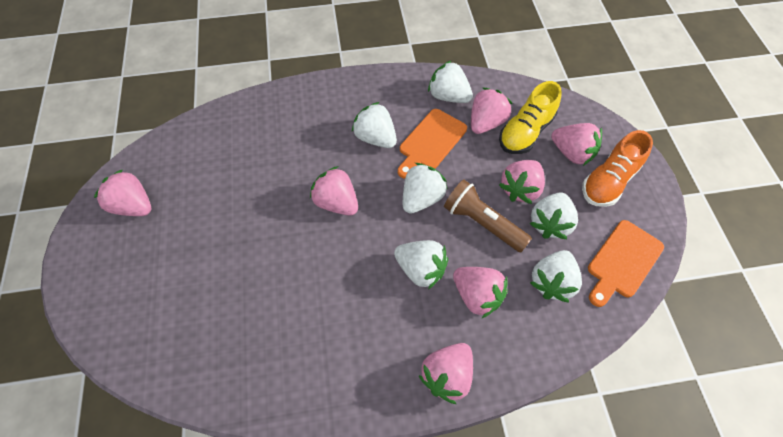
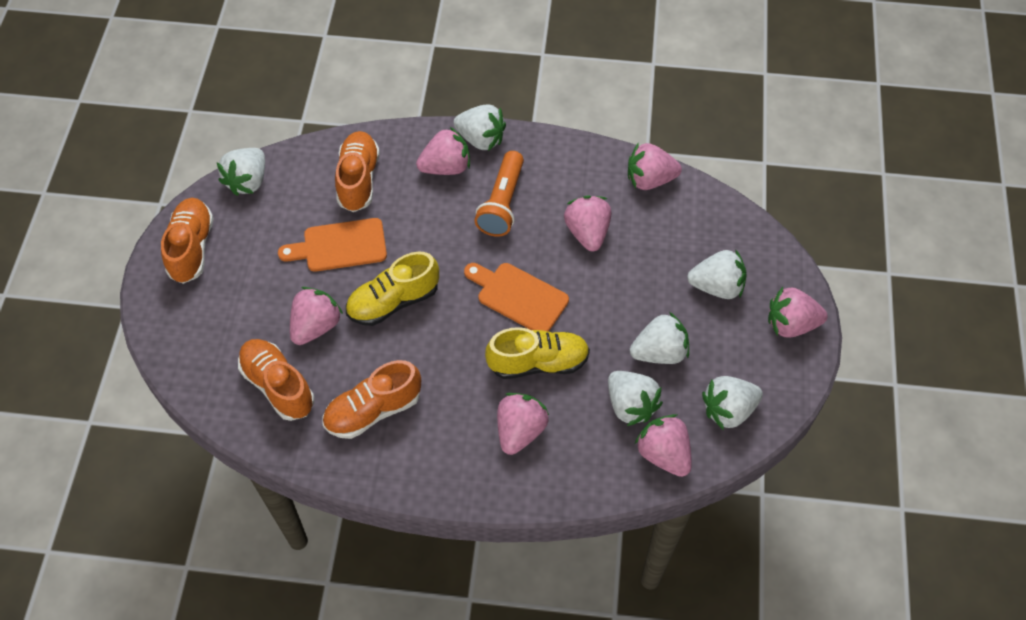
brown flashlight: 1 -> 0
orange flashlight: 0 -> 1
orange shoe: 1 -> 4
yellow shoe: 1 -> 2

